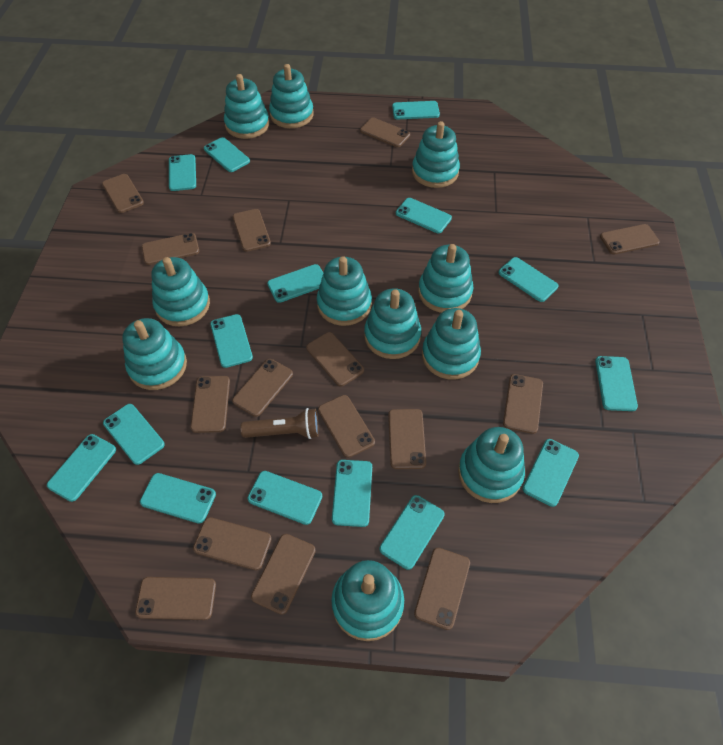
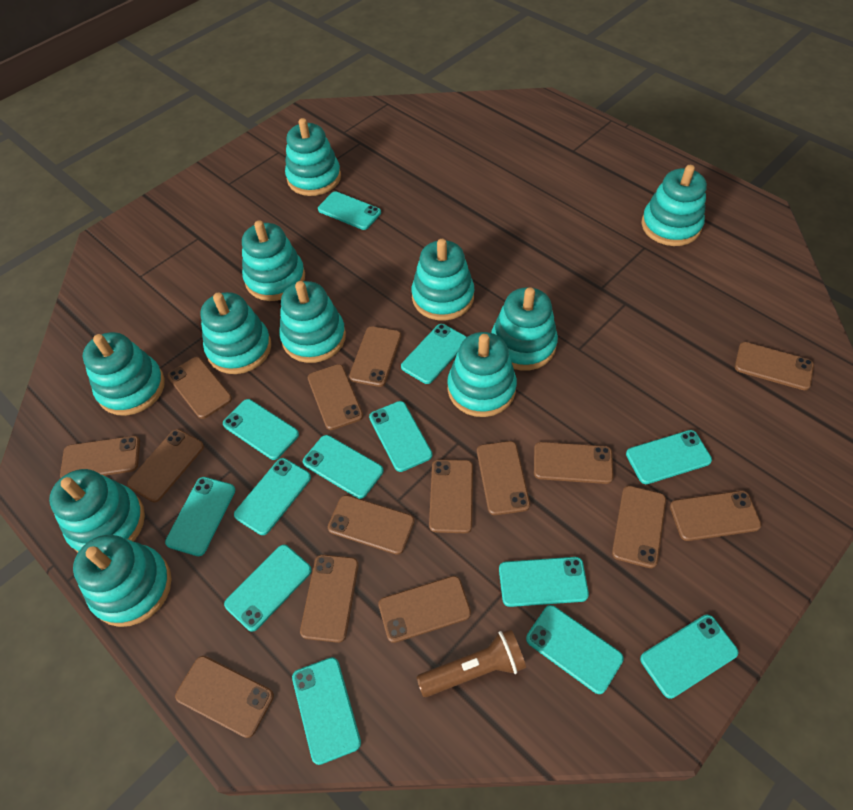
turquoise phone: 15 -> 13

